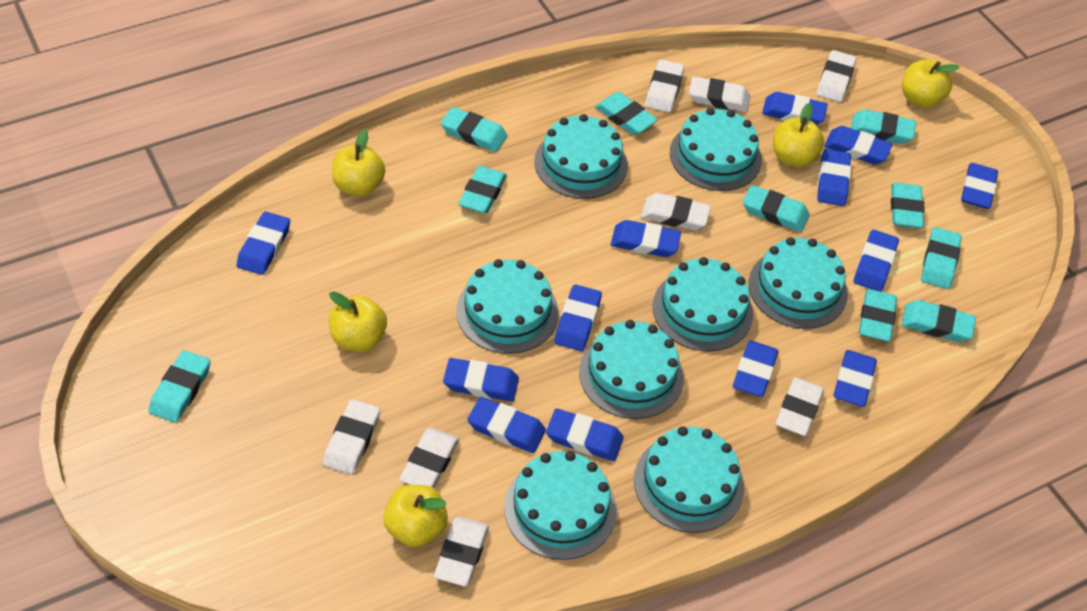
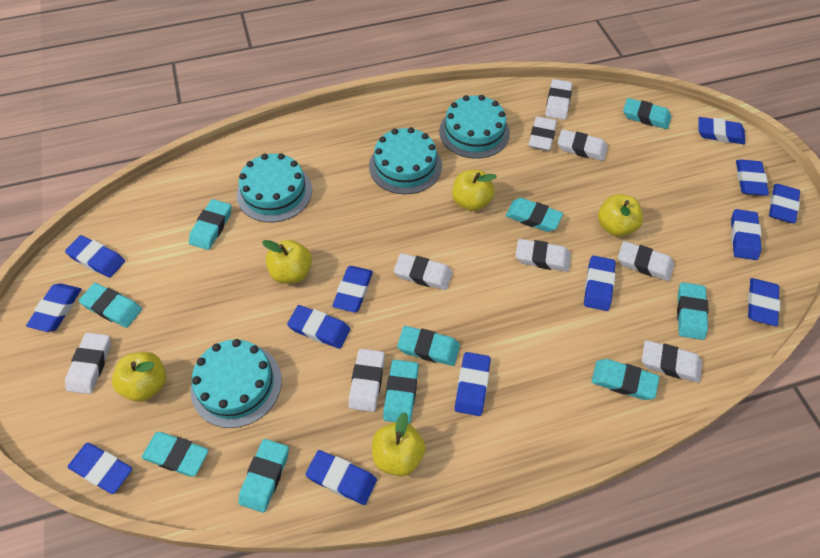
turquoise cake: 8 -> 4
white eraser: 8 -> 9

